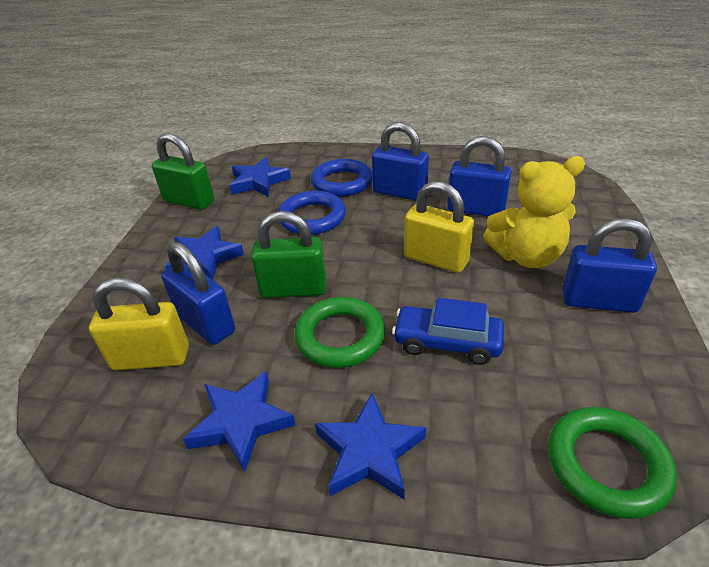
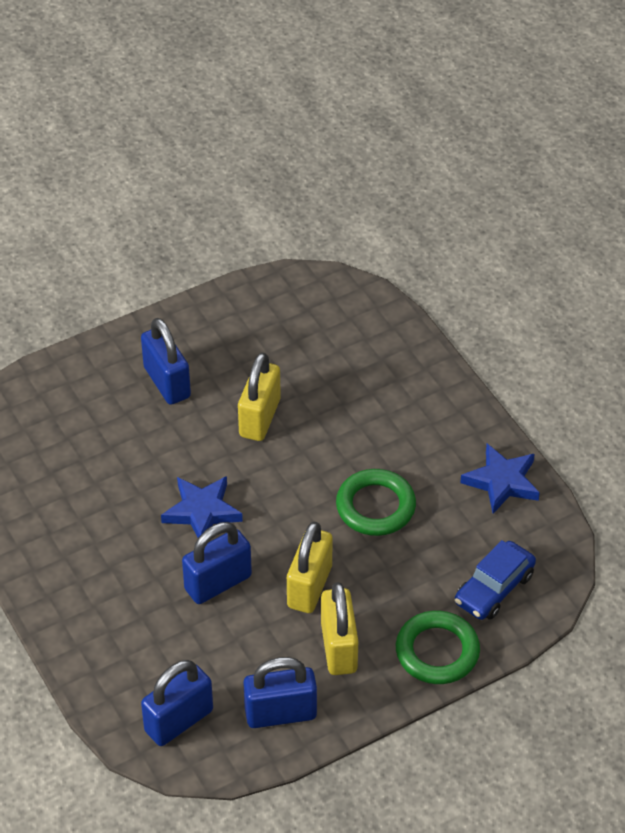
blue ring: 2 -> 0
blue star: 4 -> 2
green padlock: 2 -> 0
yellow padlock: 2 -> 3
yellow teddy bear: 1 -> 0

